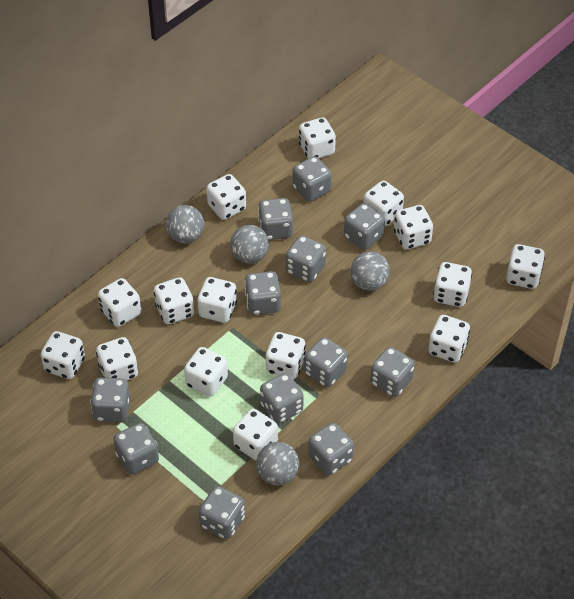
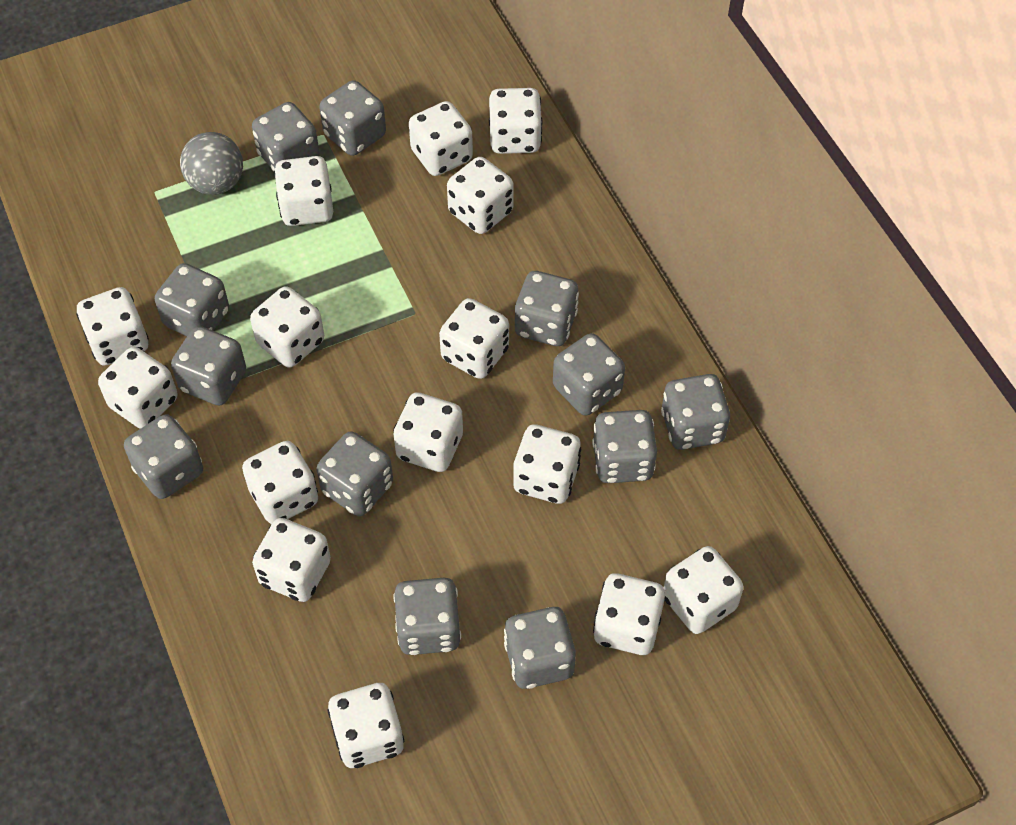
grey ball: 4 -> 1

